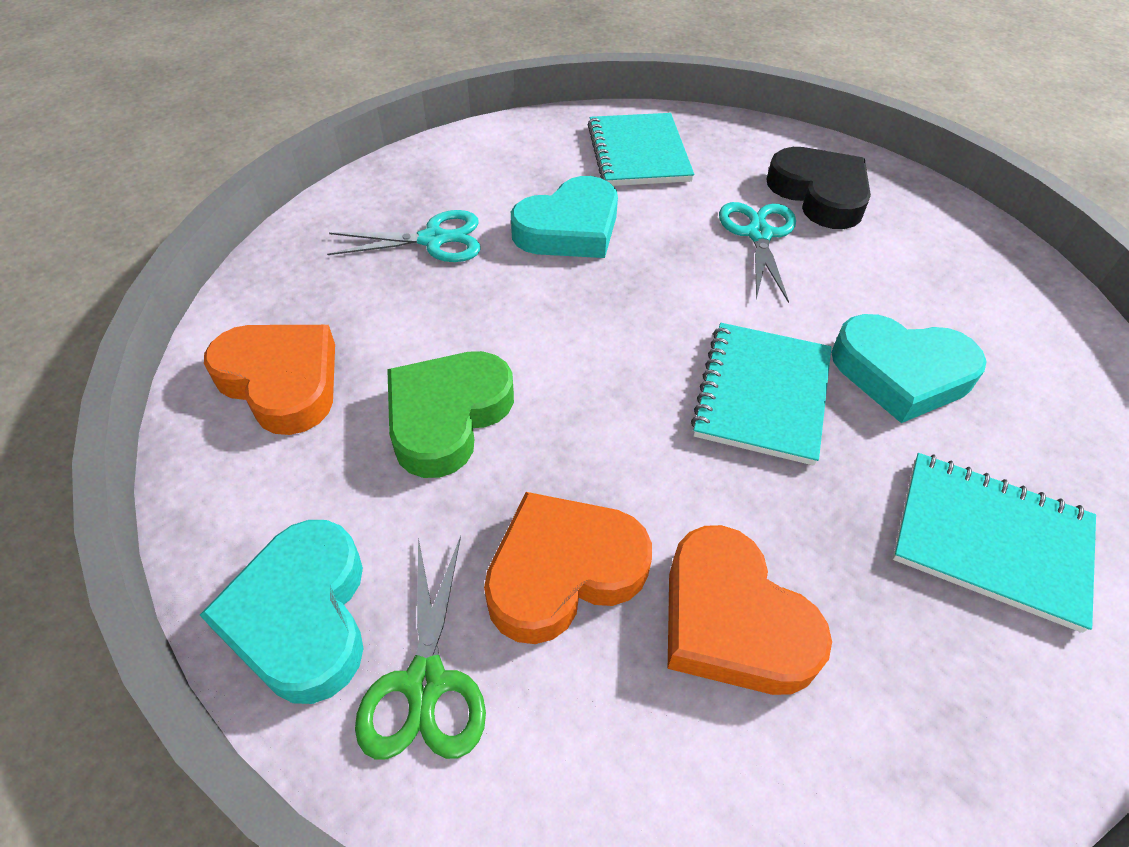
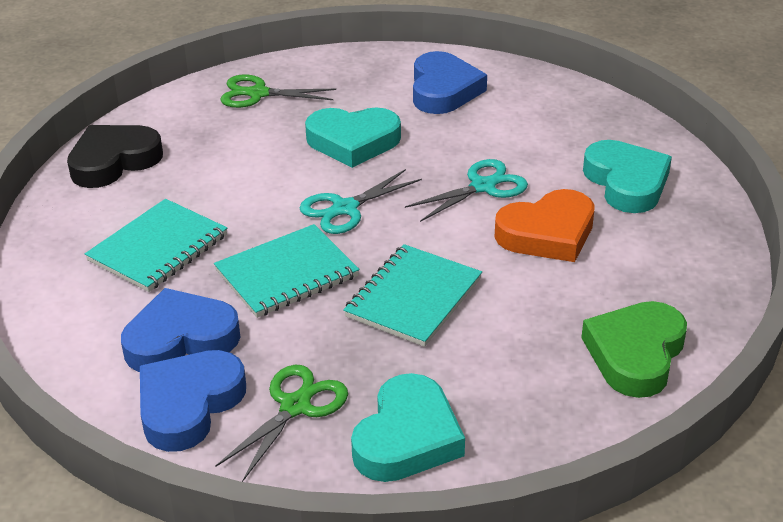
blue heart: 0 -> 3
green scissors: 1 -> 2
orange heart: 3 -> 1

